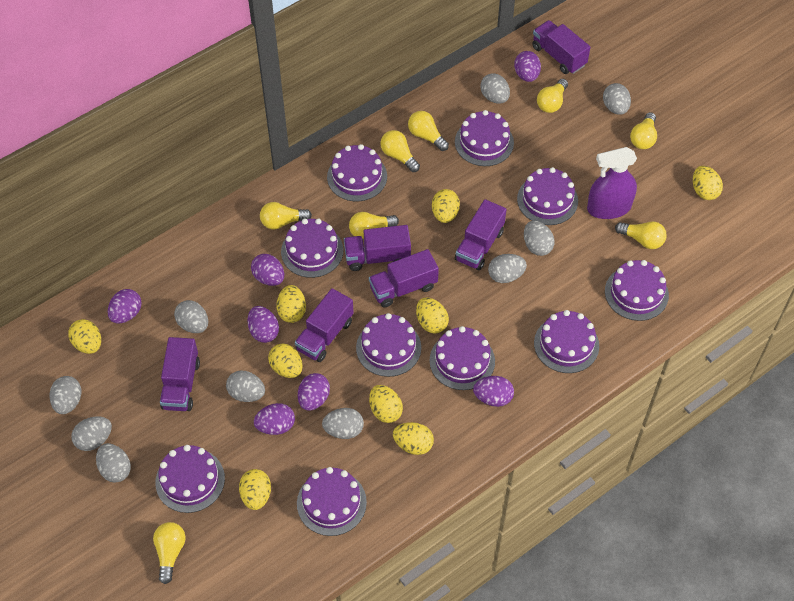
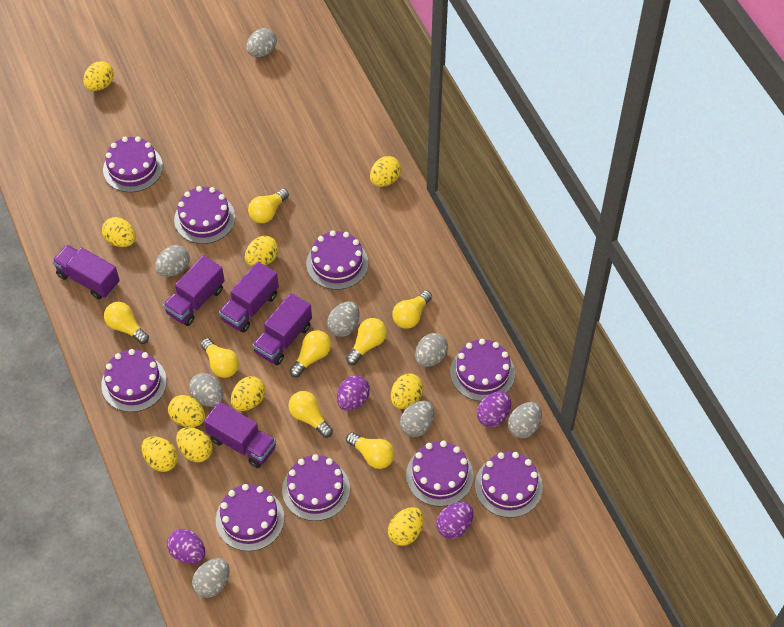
grey egg: 10 -> 8
purple cake: 10 -> 9
purple egg: 7 -> 4
purple spray bottle: 1 -> 0
purple truck: 6 -> 5
yellow egg: 9 -> 10

